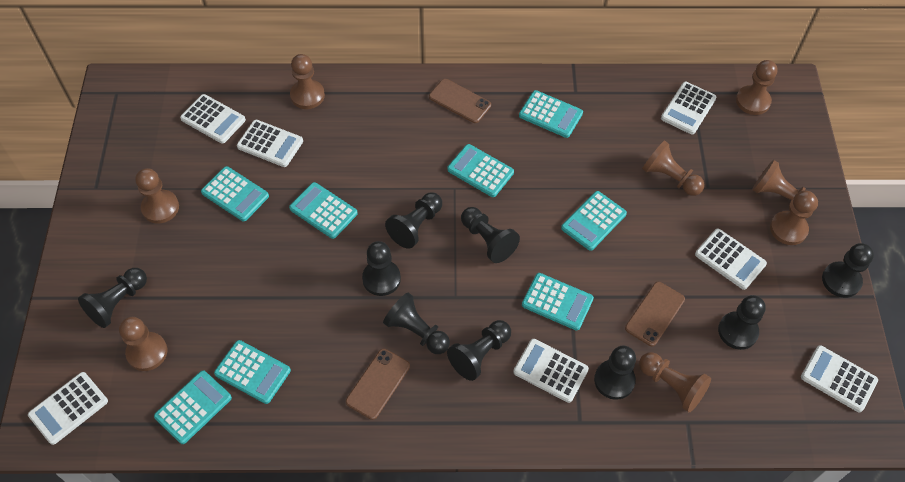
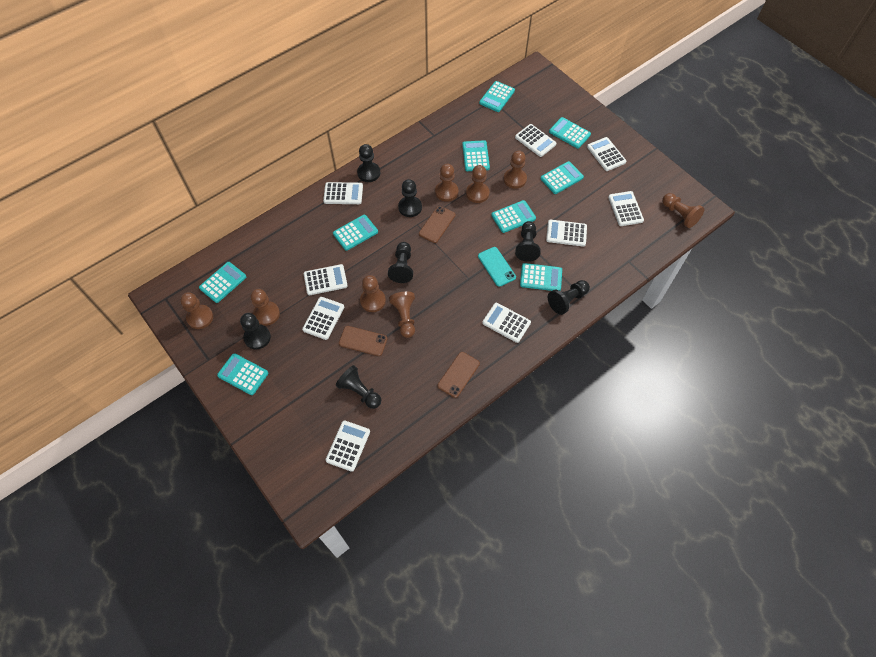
black pawn: 9 -> 7
turquoise calculator: 8 -> 9
turquoise phone: 0 -> 1
white calculator: 7 -> 9

